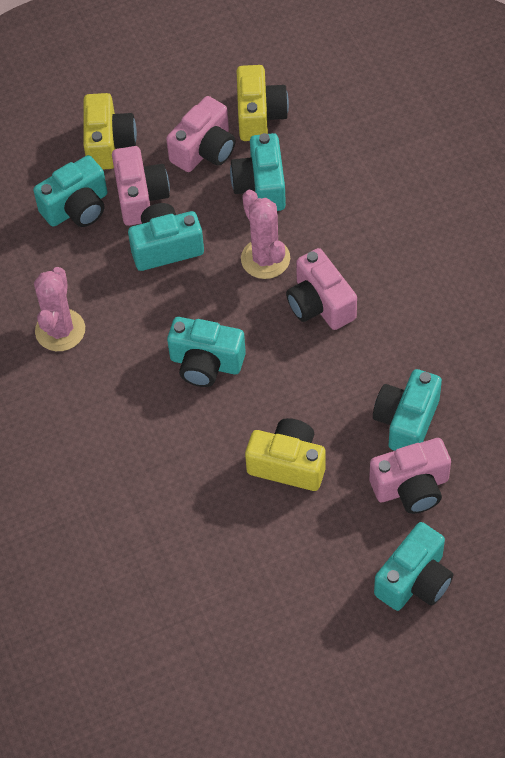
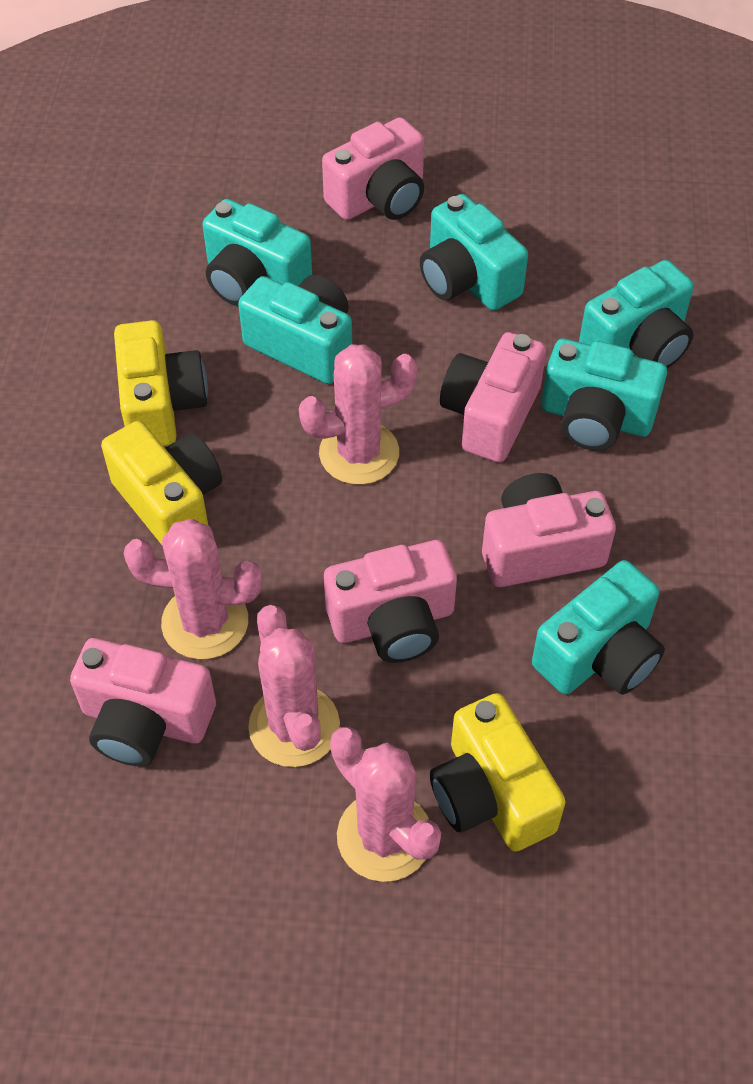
pink cactus: 2 -> 4
pink camera: 4 -> 5

